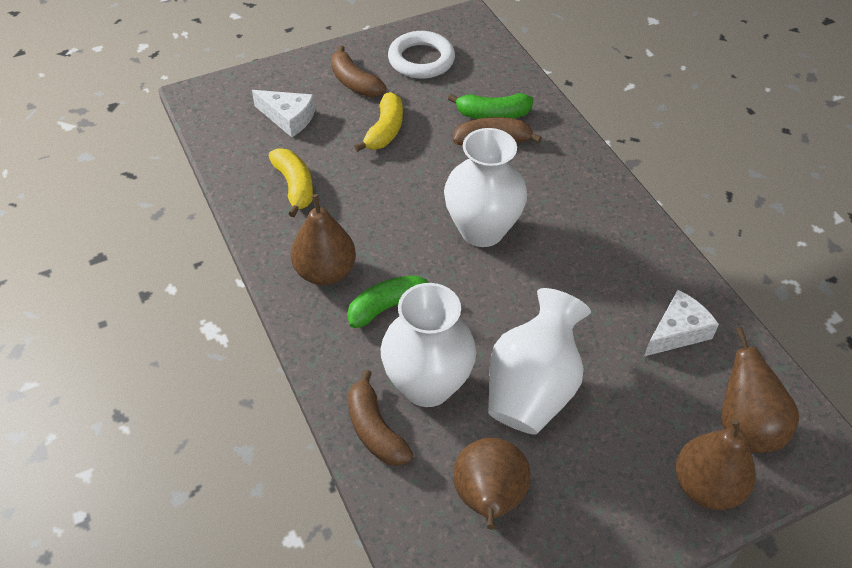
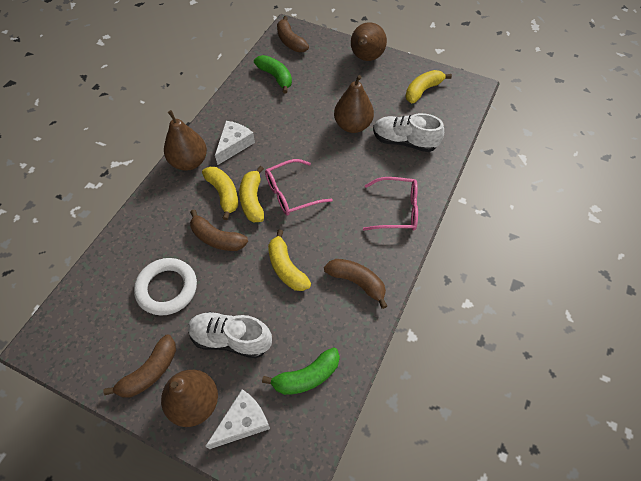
brown banana: 3 -> 4
pink glasses: 0 -> 2
white shoe: 0 -> 2
white vase: 3 -> 0
yellow banana: 2 -> 4

